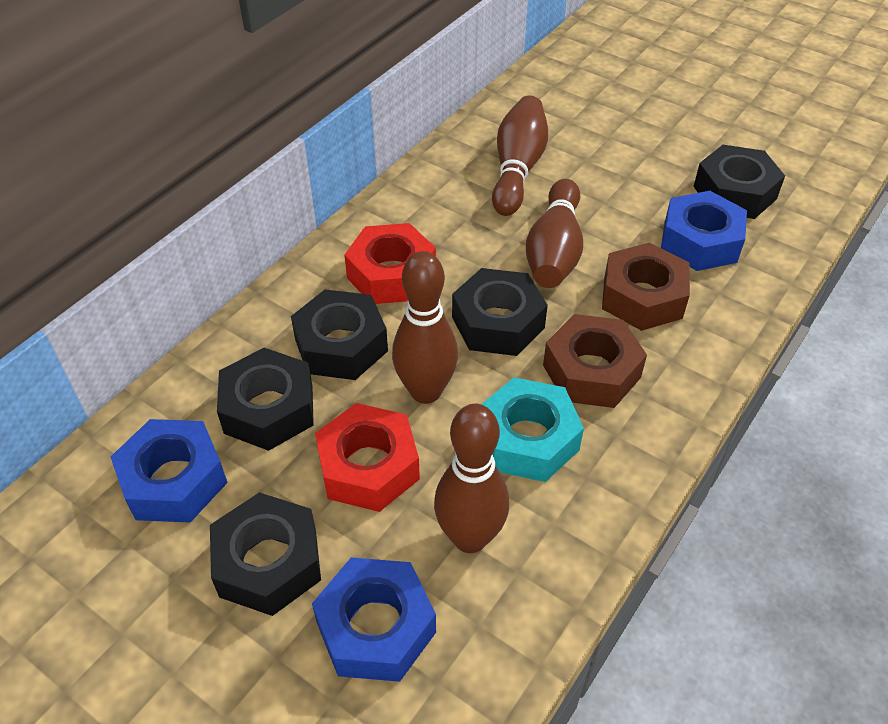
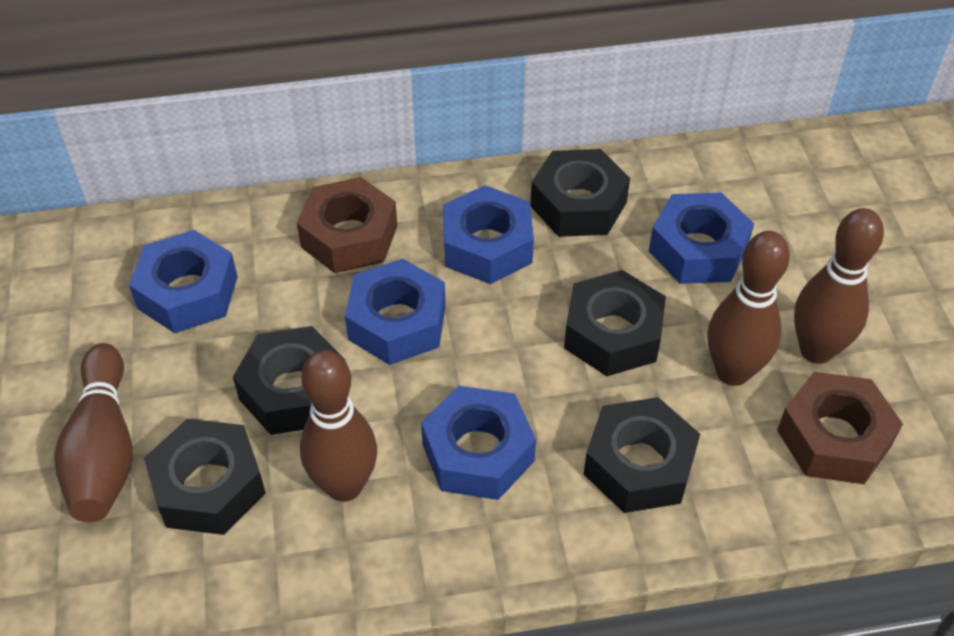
blue nut: 3 -> 5
red nut: 2 -> 0
turquoise nut: 1 -> 0

